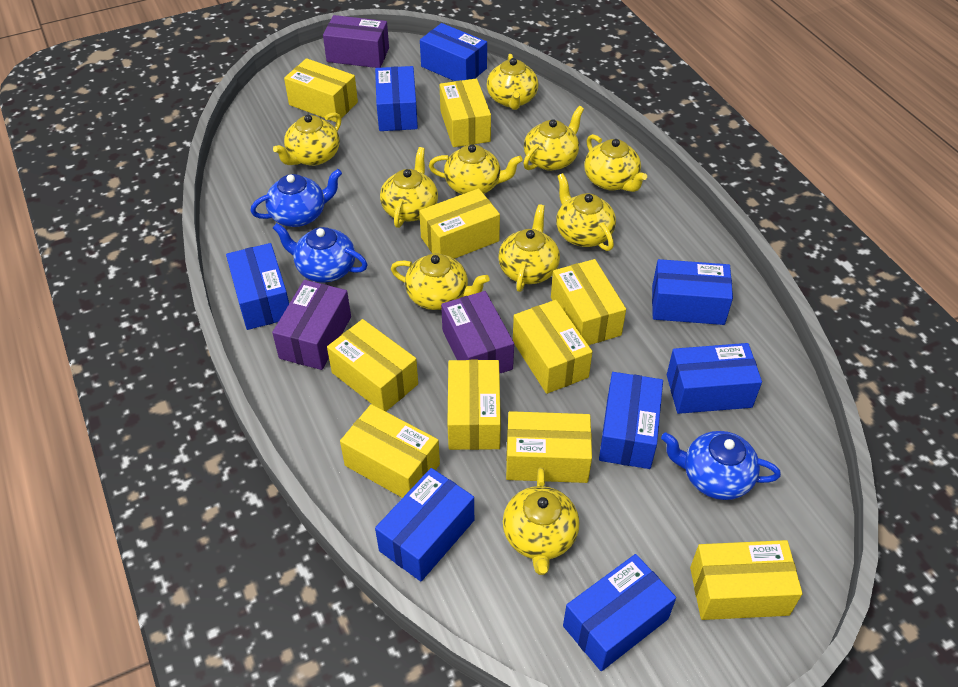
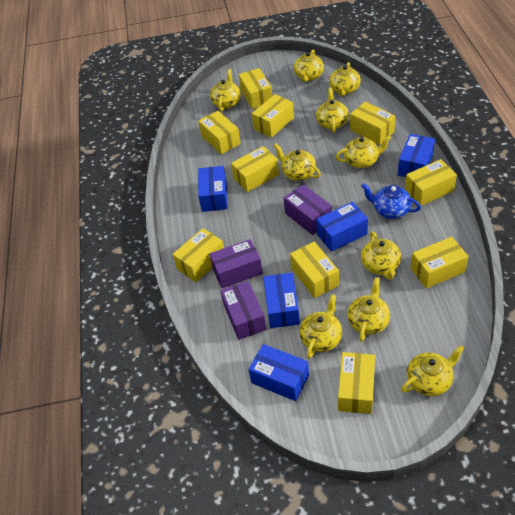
blue box: 8 -> 5
blue teapot: 3 -> 1

